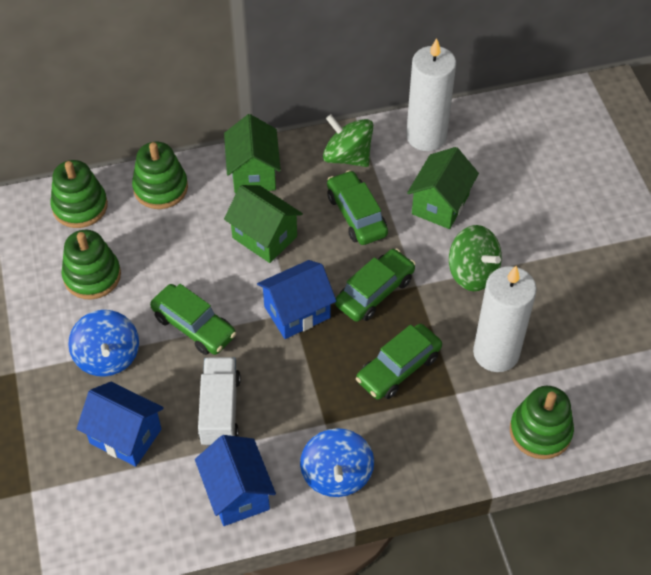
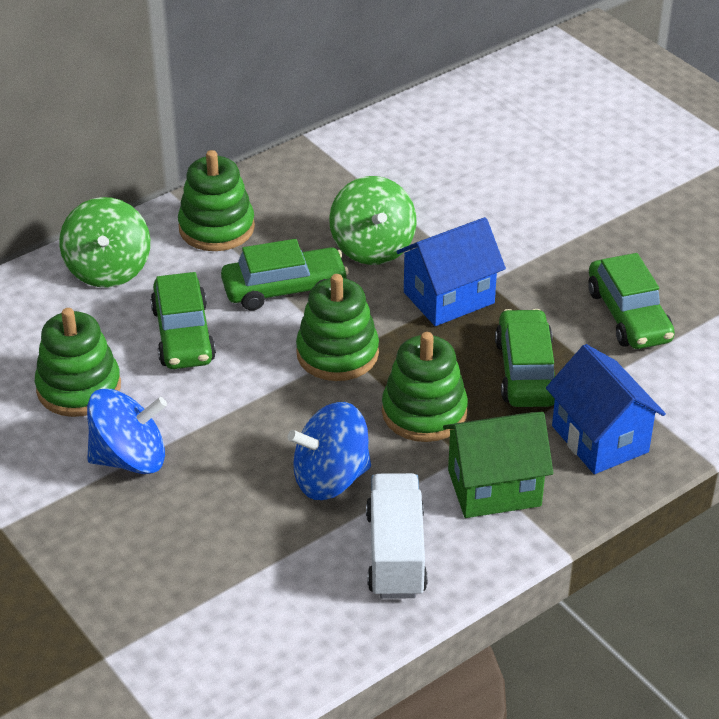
blue house: 3 -> 2
green house: 3 -> 1
white candle: 2 -> 0

